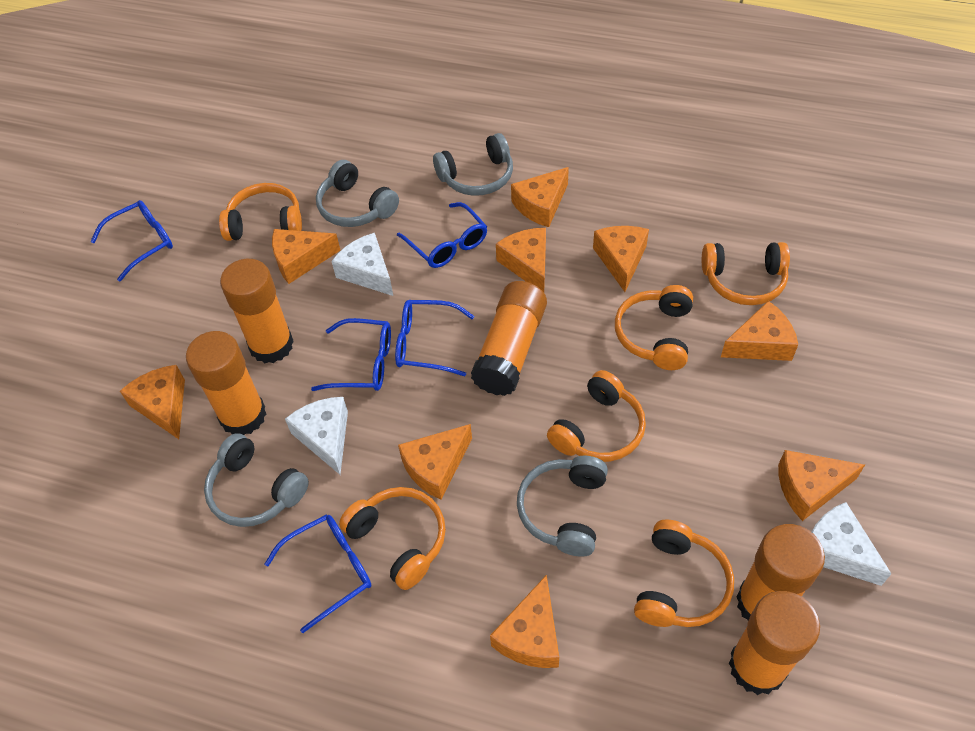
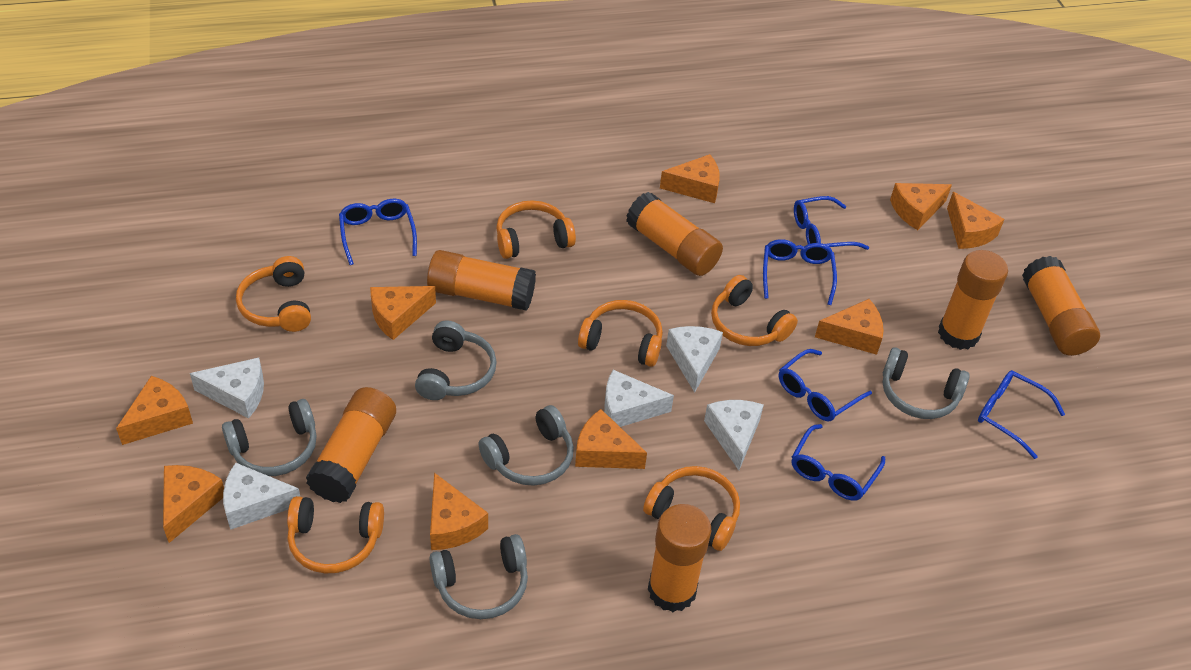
blue glasses: 5 -> 6
grey headphones: 4 -> 5
orange glue stick: 5 -> 6
white cheese: 3 -> 5

